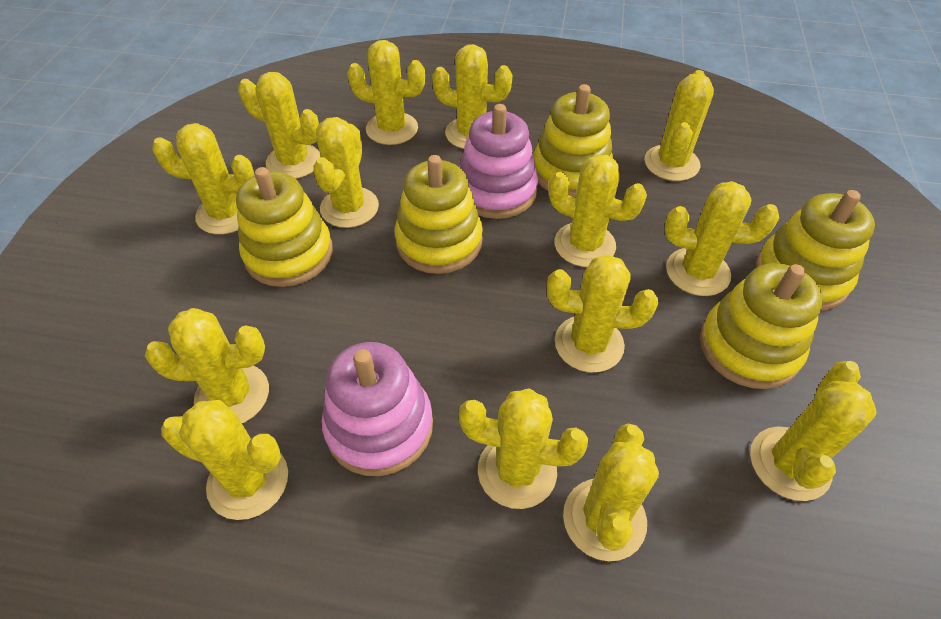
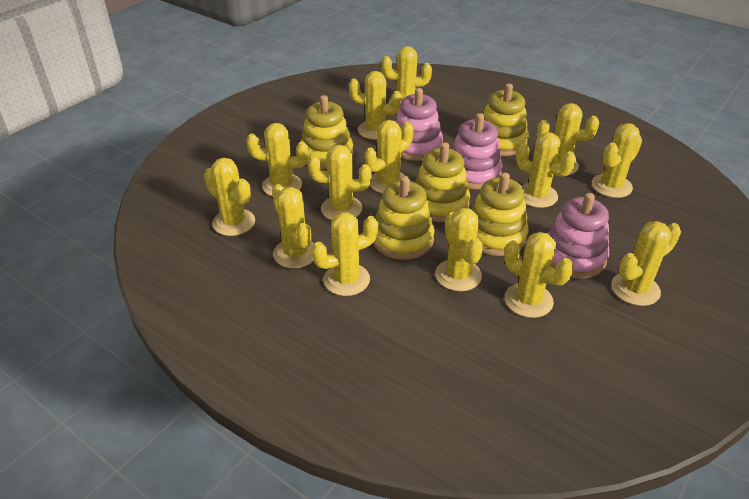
pink stacking toy: 2 -> 3

